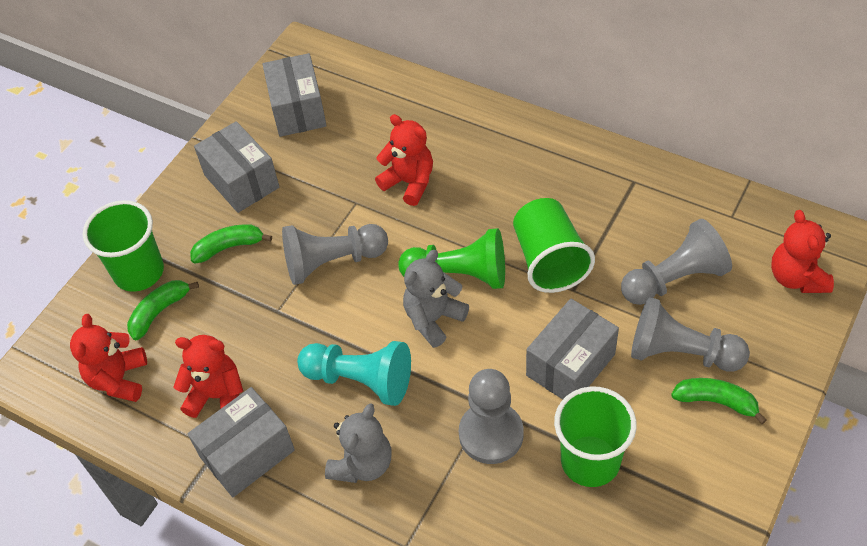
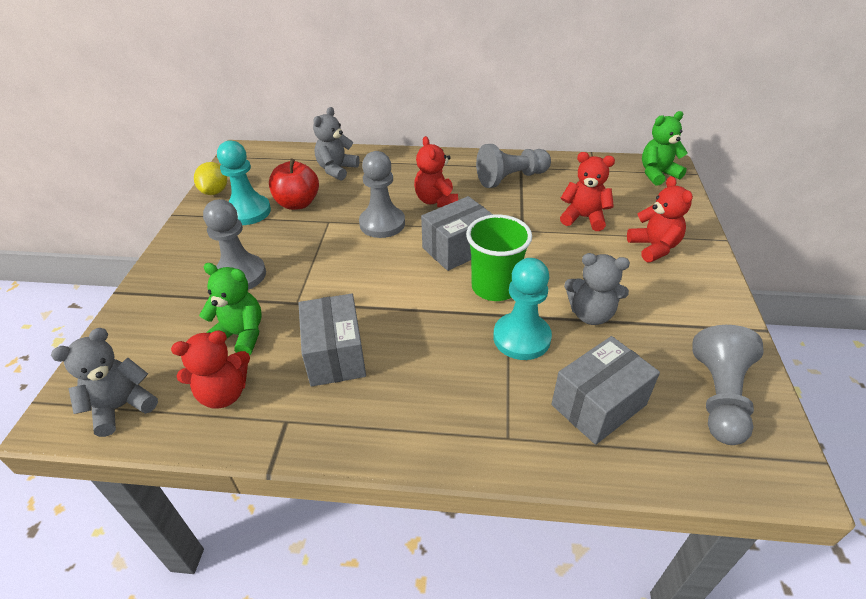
green banana: 3 -> 0
green cup: 3 -> 1
green pawn: 1 -> 0
green teddy bear: 0 -> 2
grey box: 4 -> 3
grey teddy bear: 2 -> 3
red apple: 0 -> 1
turquoise pawn: 1 -> 2
yellow lemon: 0 -> 1

